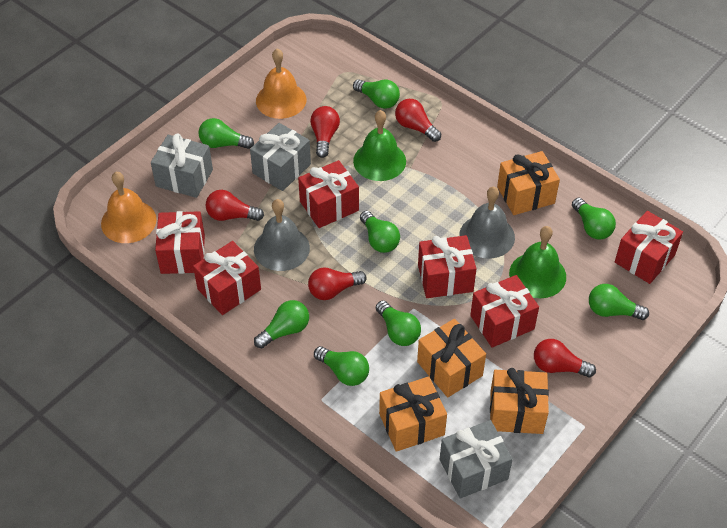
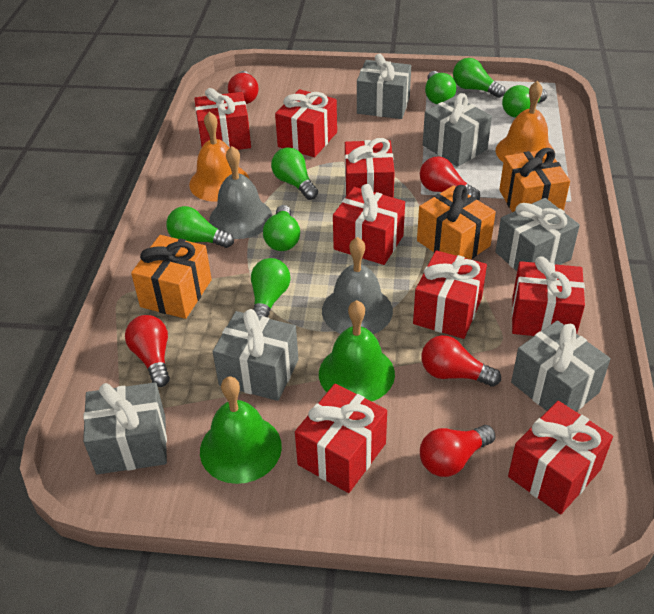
green light bulb: 8 -> 7
grey gift: 3 -> 6
orange gift: 4 -> 3
red gift: 6 -> 8

